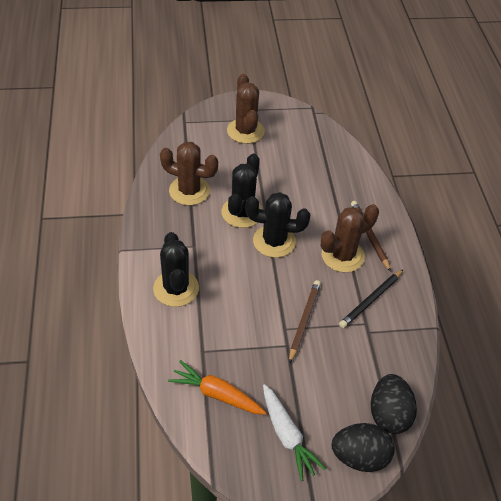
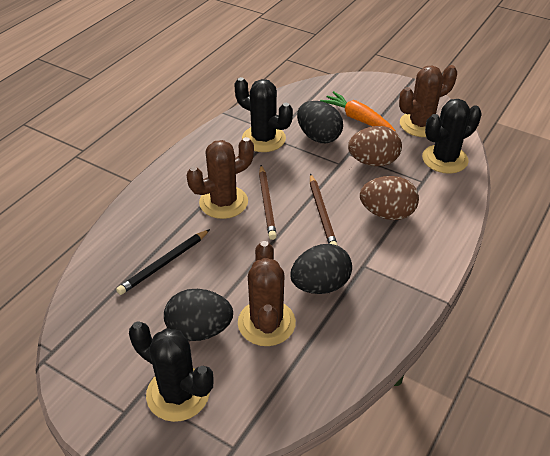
black egg: 2 -> 3
brown egg: 0 -> 2
white carrot: 1 -> 0

